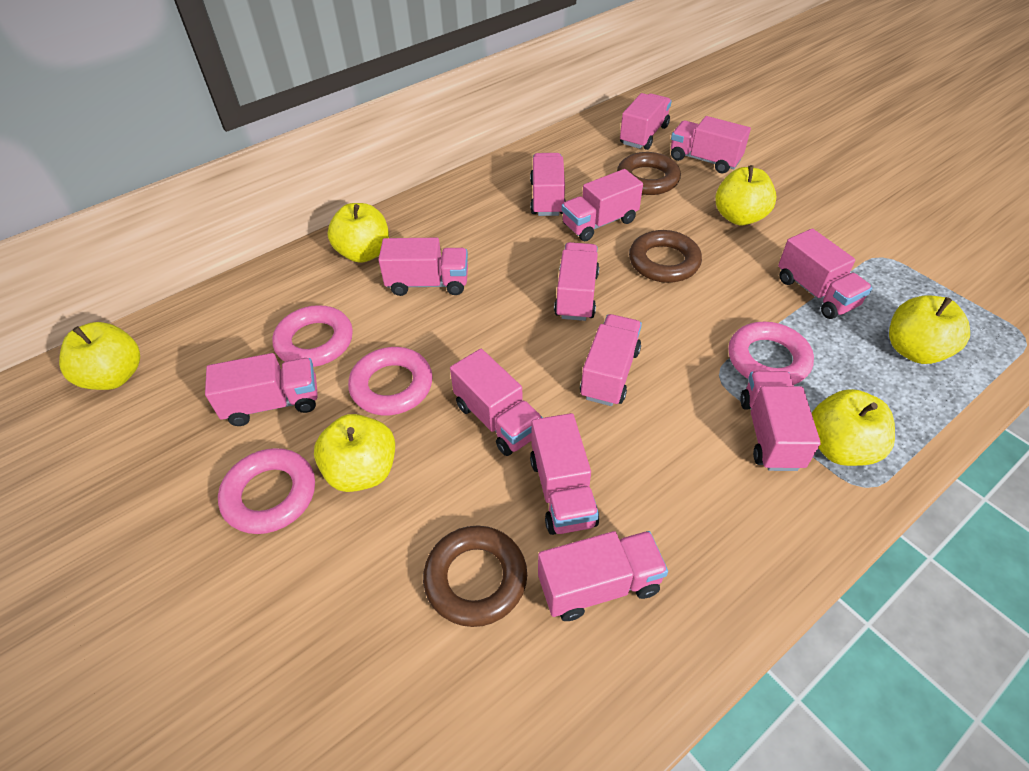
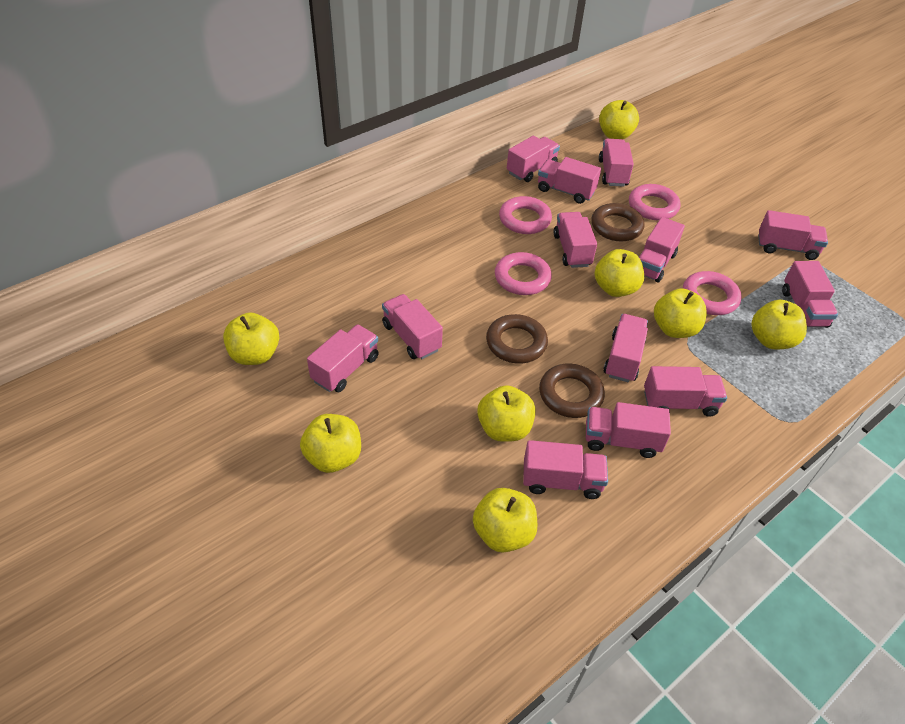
yellow apple: 6 -> 8

